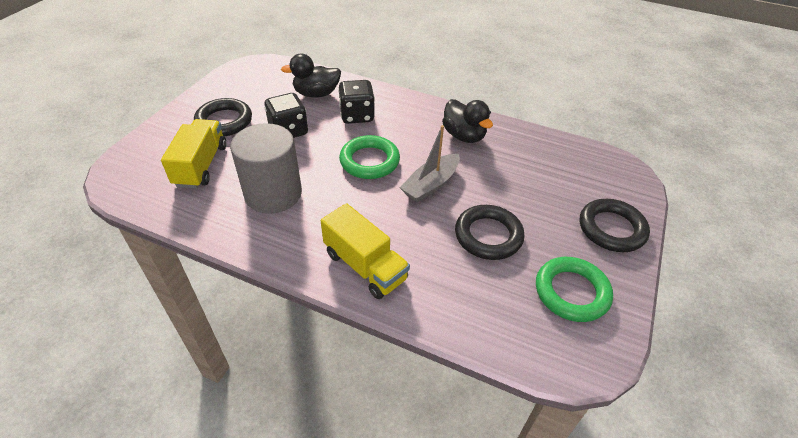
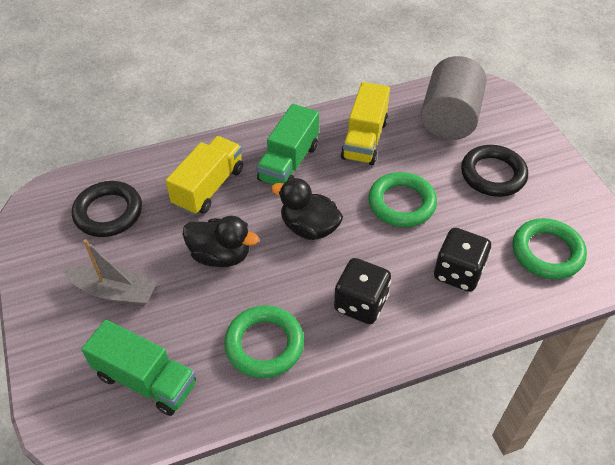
black ring: 3 -> 2
green ring: 2 -> 3
green truck: 0 -> 2

